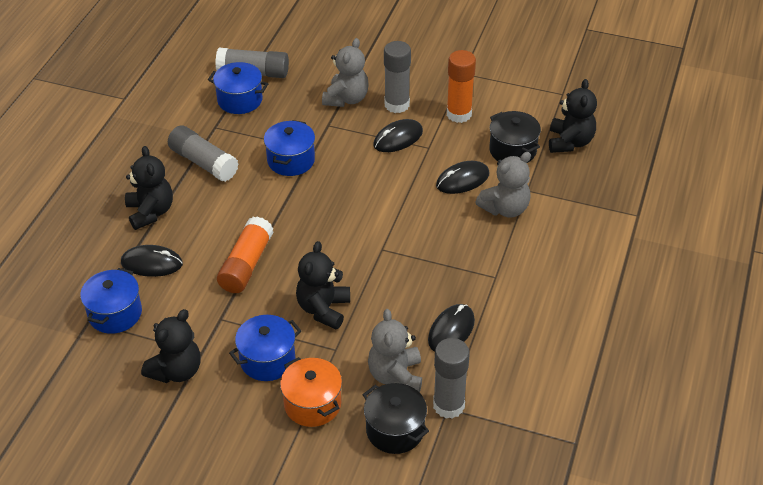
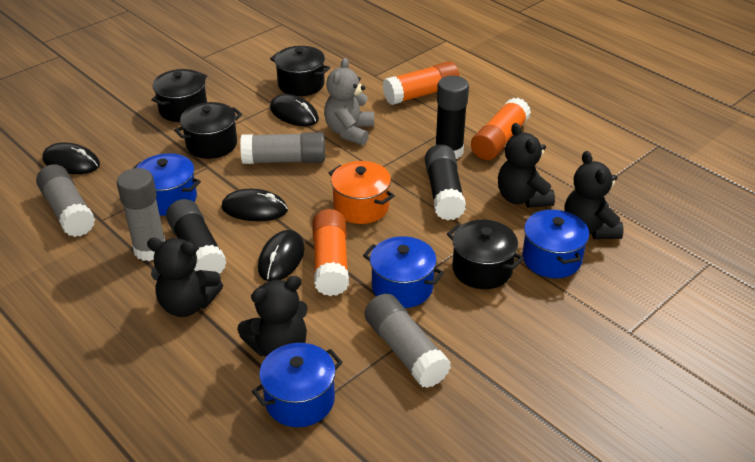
black glue stick: 0 -> 3
black pot: 2 -> 4
grey teddy bear: 3 -> 1
orange glue stick: 2 -> 3

